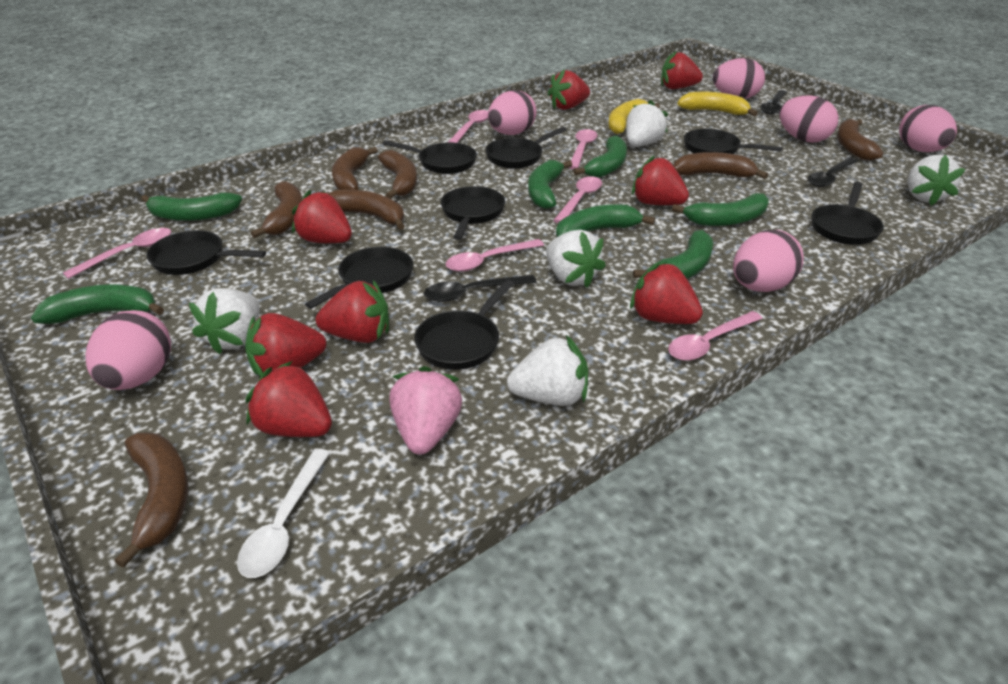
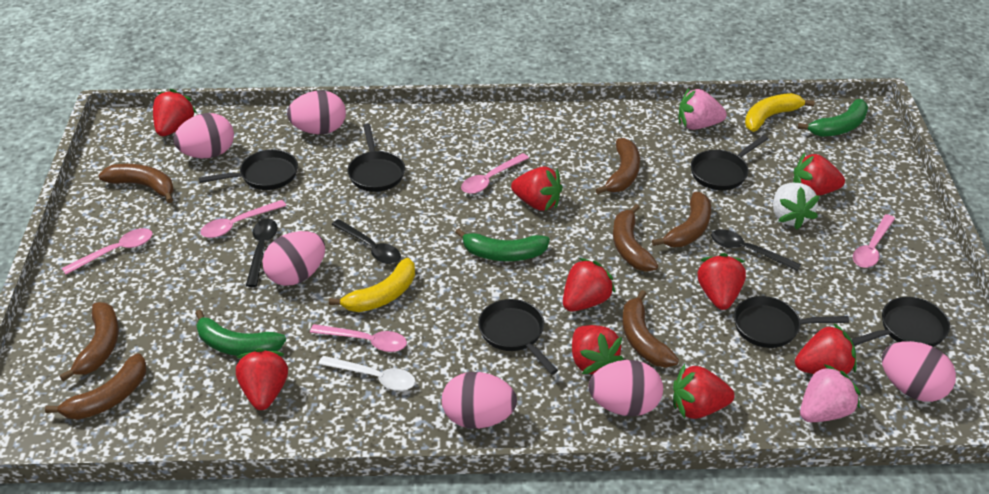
black pan: 8 -> 6
green banana: 7 -> 3
pink spoon: 6 -> 5
pink strawberry: 1 -> 2
red strawberry: 8 -> 9
white strawberry: 5 -> 1

